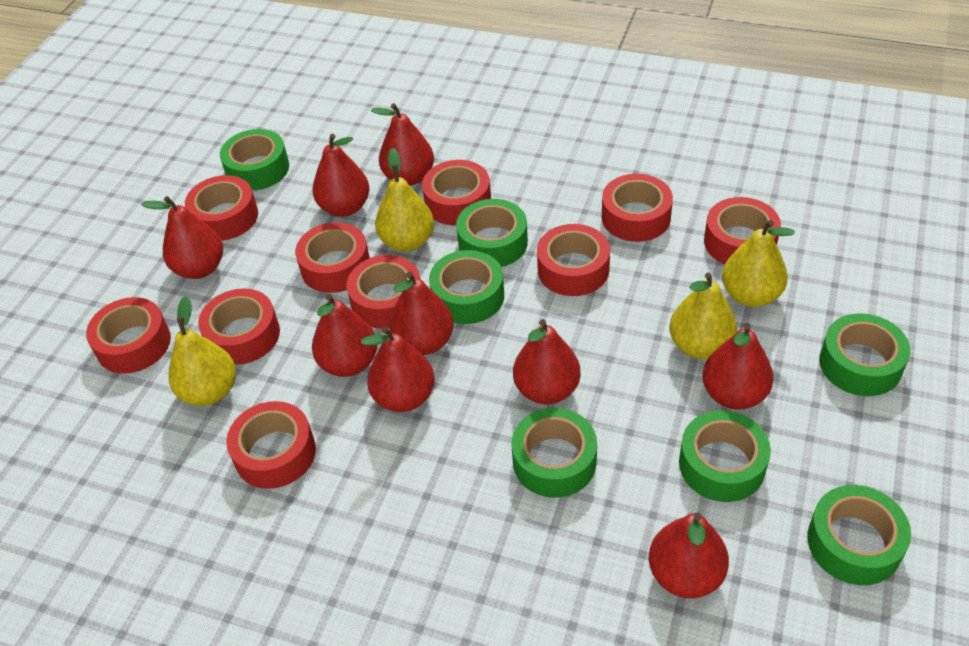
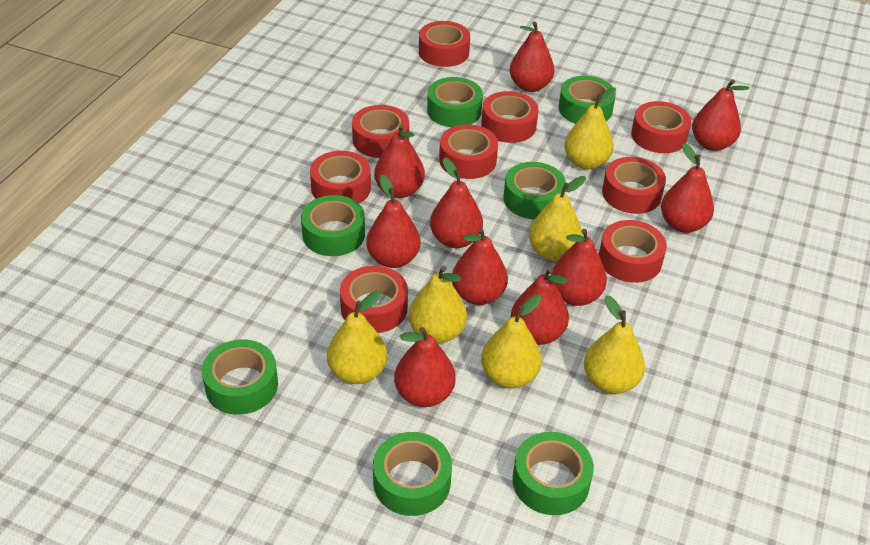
red pear: 9 -> 10
red tape: 10 -> 9
yellow pear: 4 -> 6

